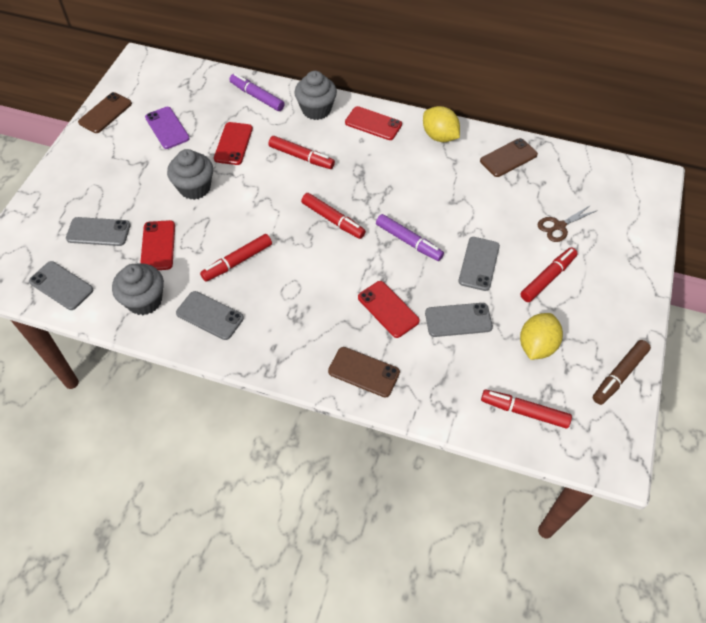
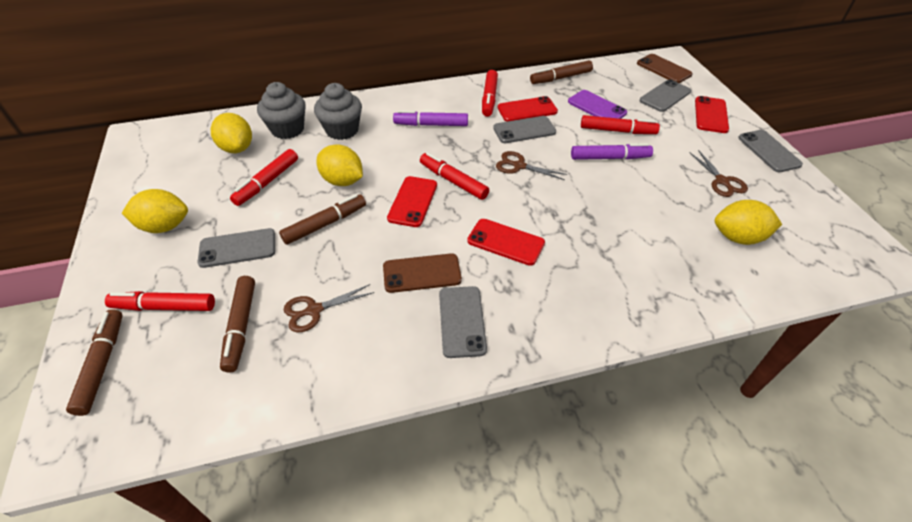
brown marker: 1 -> 4
brown phone: 3 -> 2
brown scissors: 1 -> 3
grey cupcake: 3 -> 2
yellow lemon: 2 -> 4

